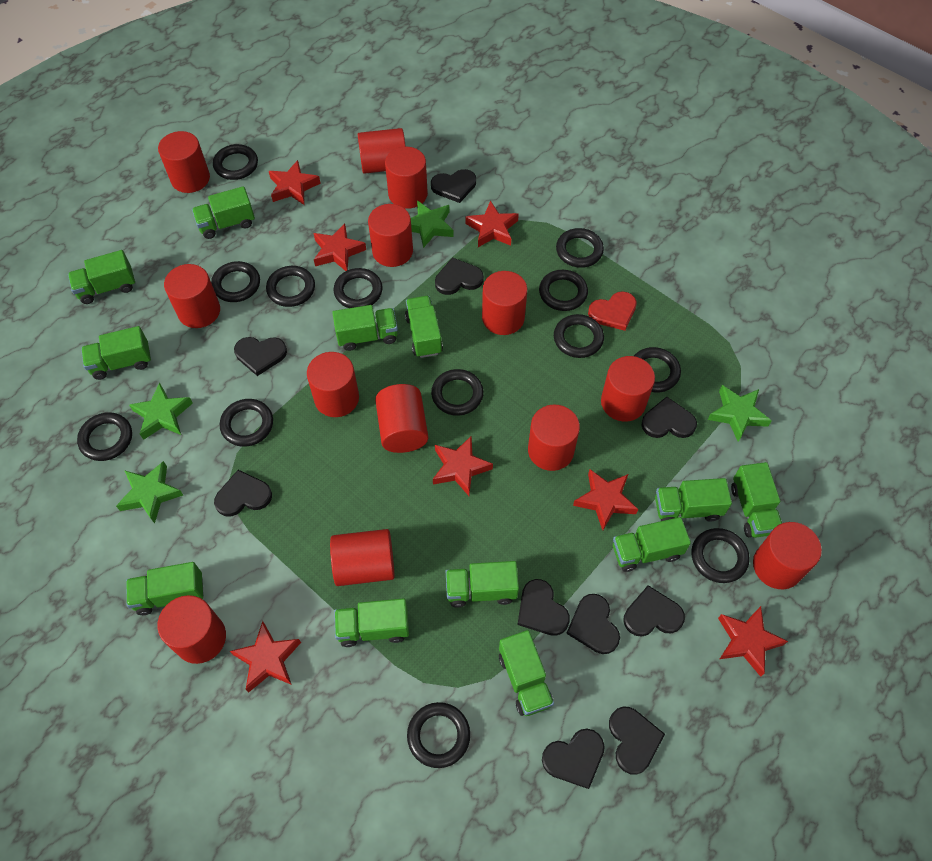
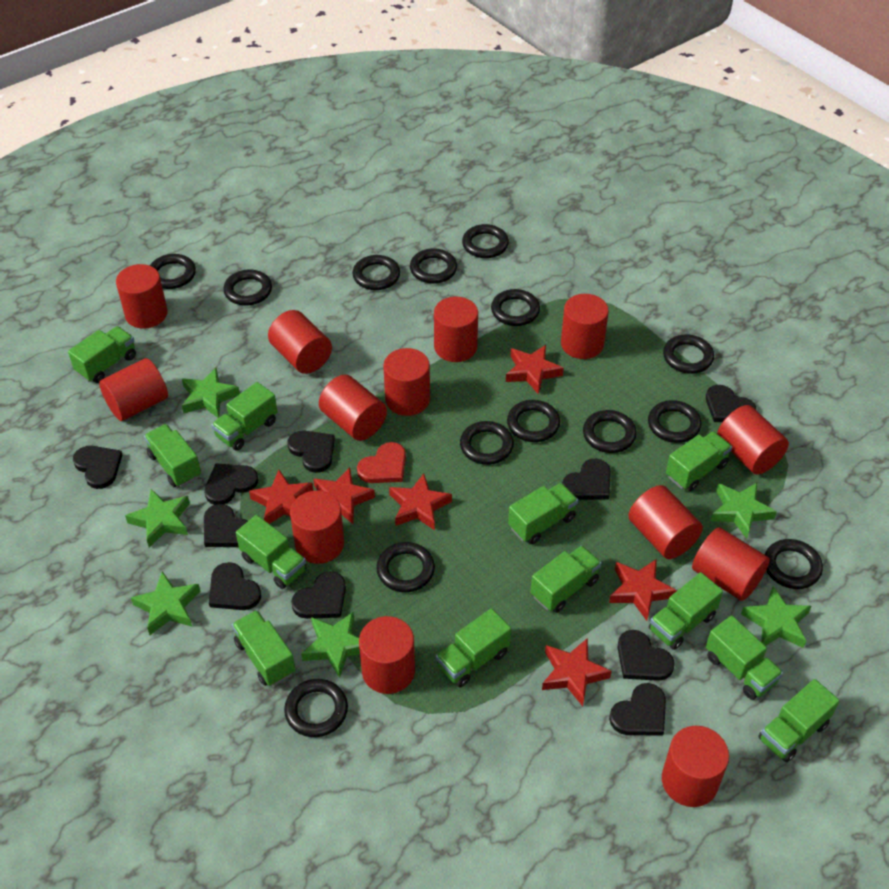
black ring: 13 -> 14
green star: 4 -> 6
red star: 7 -> 6

